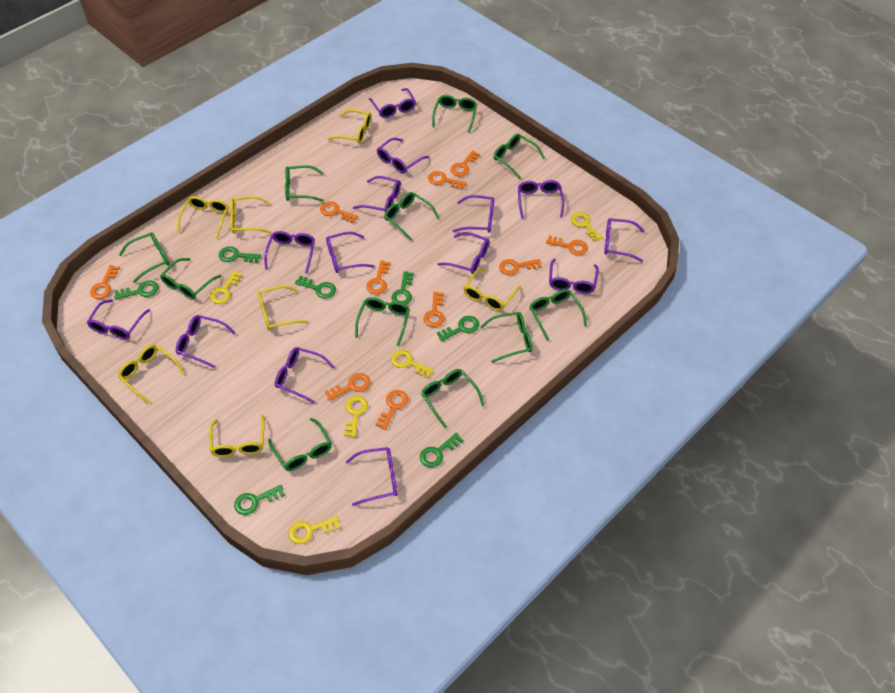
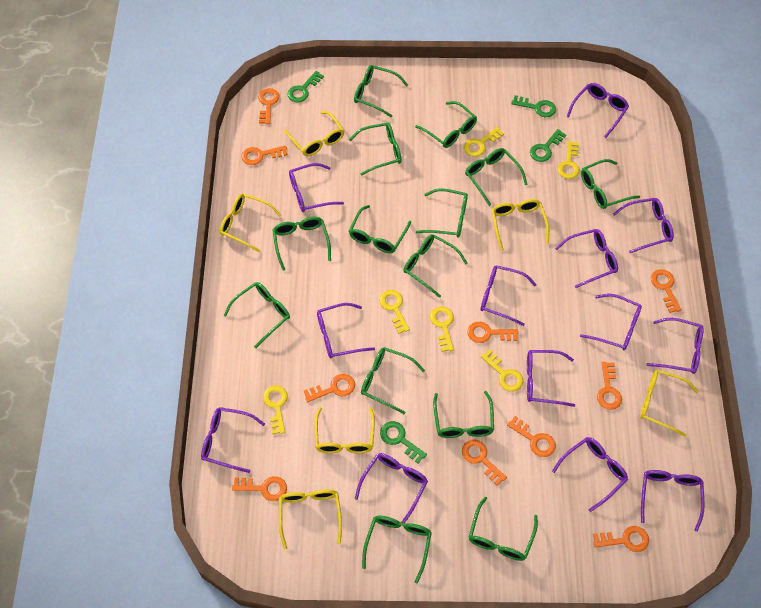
green glasses: 11 -> 14
green key: 7 -> 4
purple glasses: 14 -> 13
yellow glasses: 7 -> 6
yellow key: 5 -> 6

